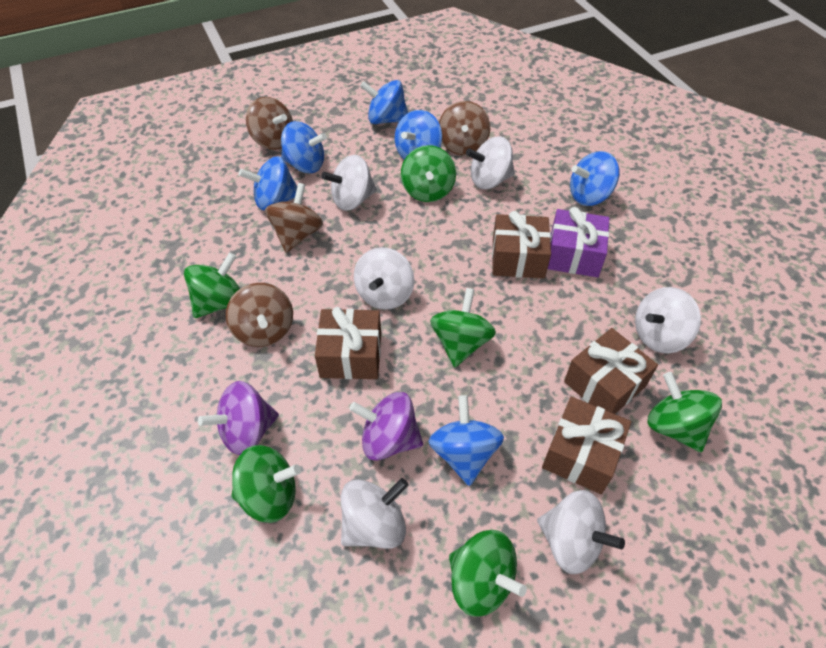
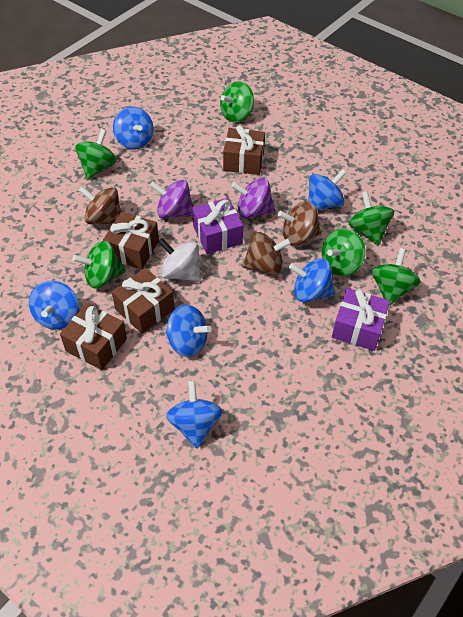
brown spinning top: 4 -> 3
purple gift: 1 -> 2
white spinning top: 6 -> 1

